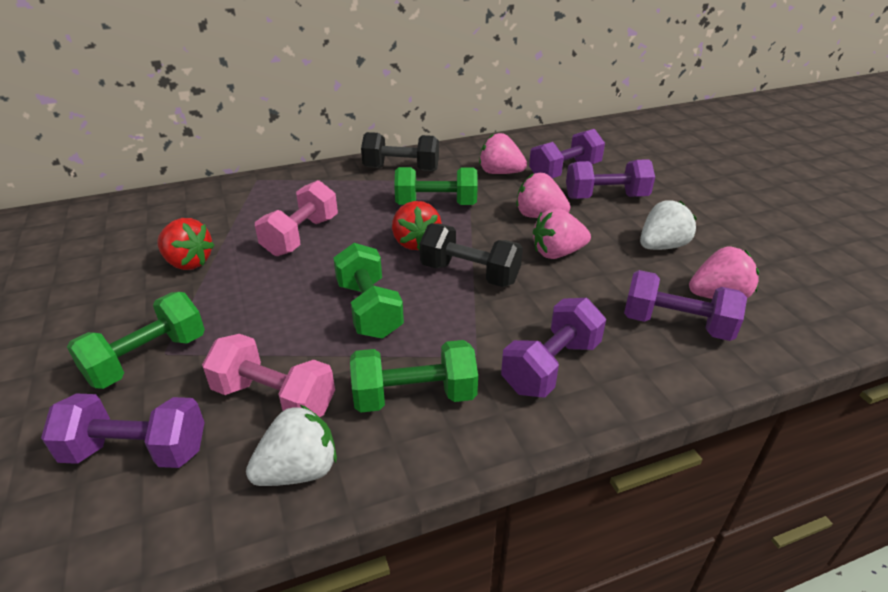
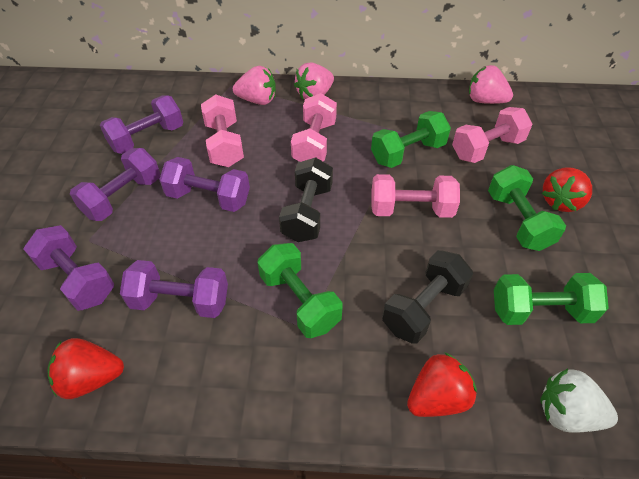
pink dumbbell: 2 -> 4
pink strawberry: 4 -> 3
red strawberry: 2 -> 3
white strawberry: 2 -> 1

